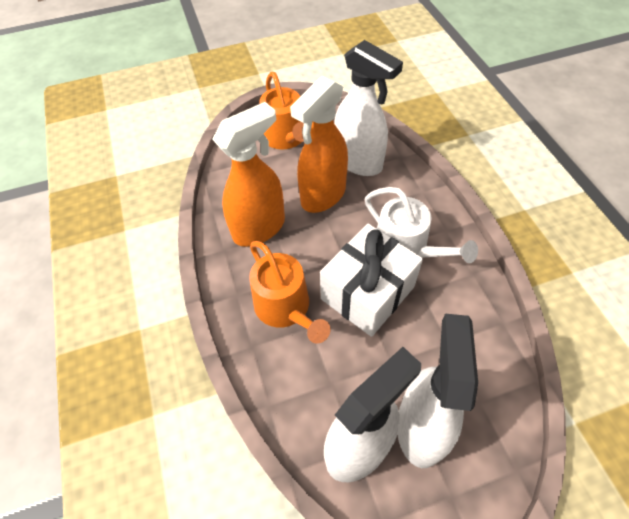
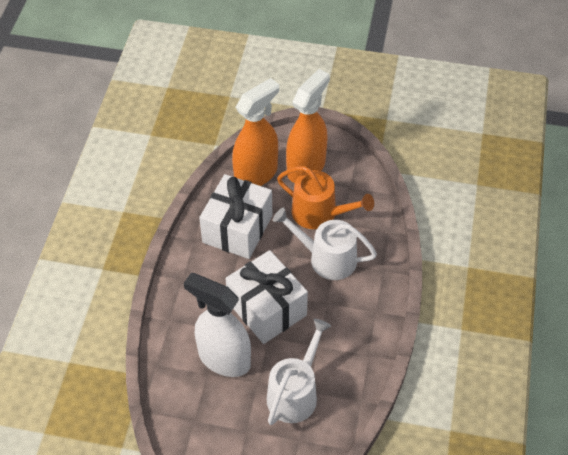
orange watering can: 2 -> 1
white gift: 1 -> 2
white spray bottle: 3 -> 1
white watering can: 1 -> 2

